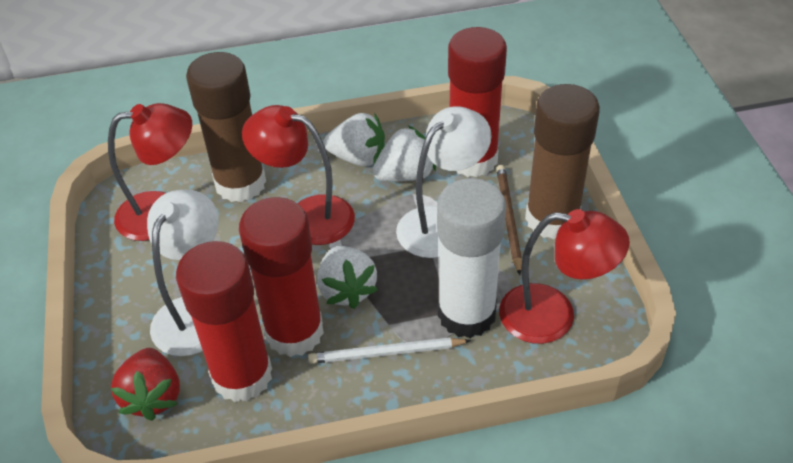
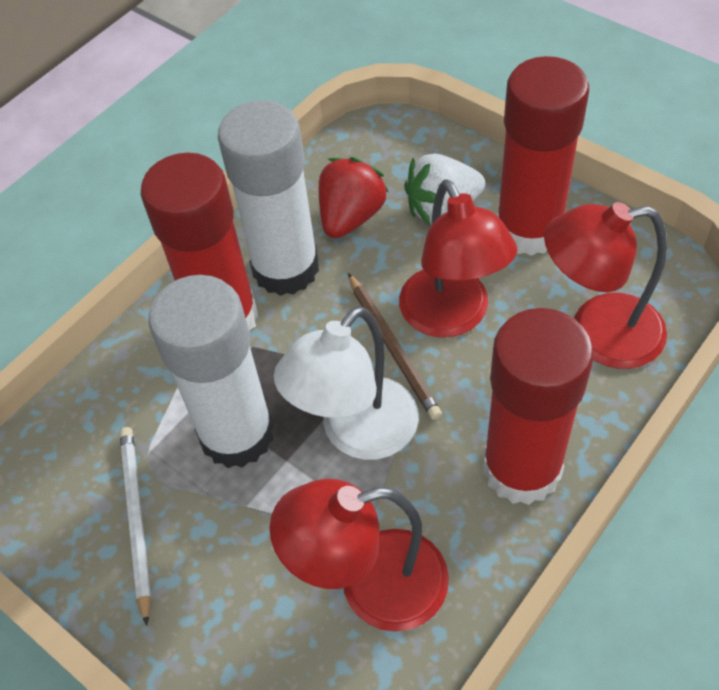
brown glue stick: 2 -> 0
white glue stick: 1 -> 2
white lamp: 2 -> 1
white strawberry: 3 -> 1

